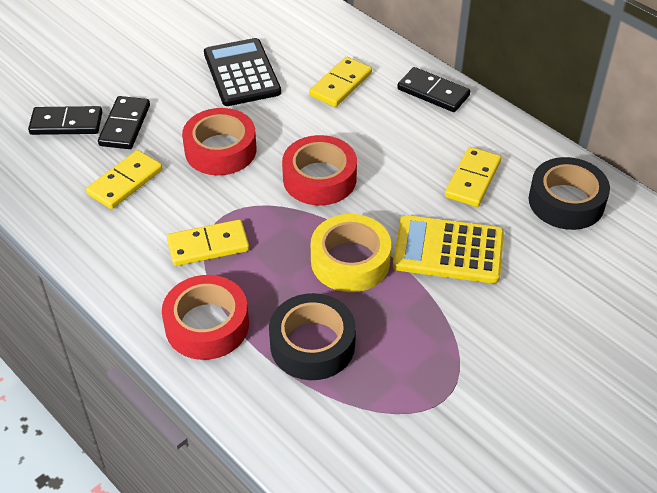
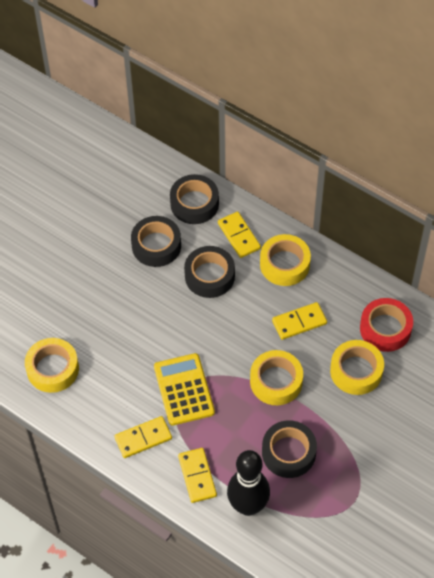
black bowling pin: 0 -> 1
black calculator: 1 -> 0
black domino: 3 -> 0
black tape: 2 -> 4
red tape: 3 -> 1
yellow tape: 1 -> 4

